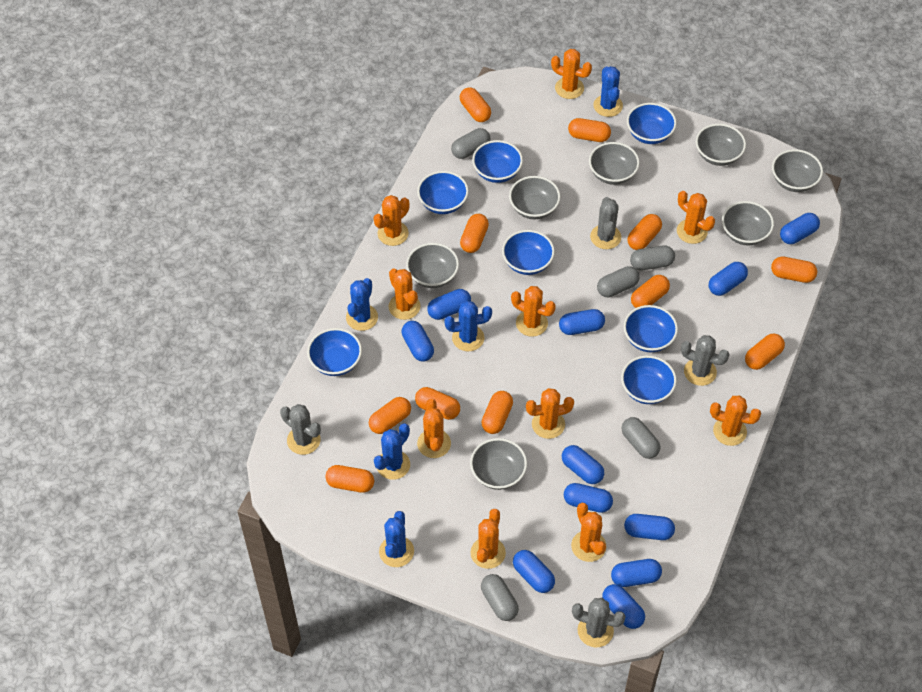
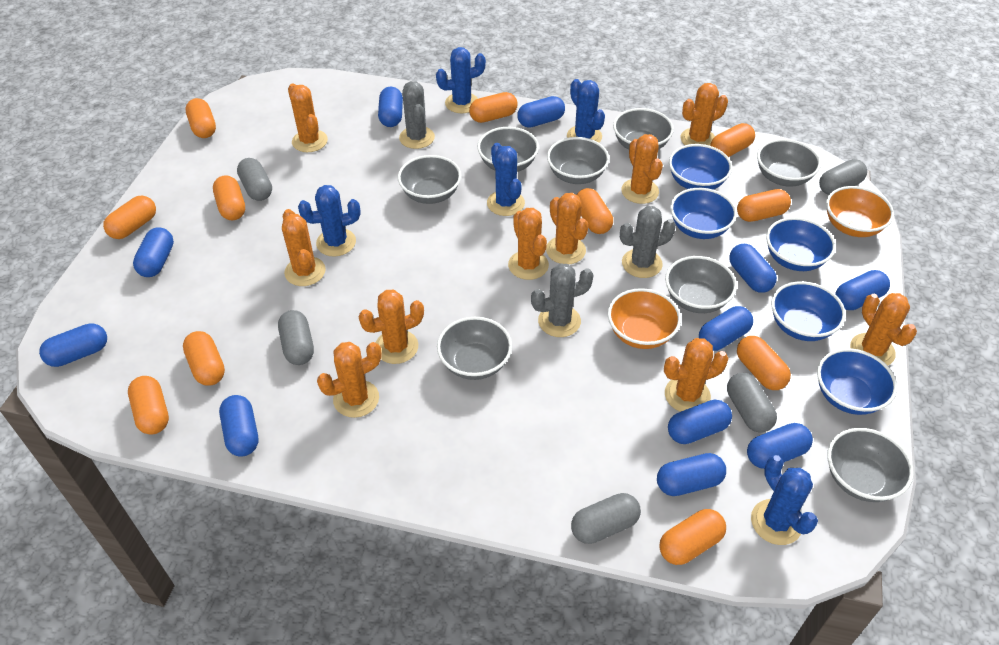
blue bowl: 7 -> 5
grey bowl: 7 -> 8
grey cactus: 4 -> 3
orange bowl: 0 -> 2

